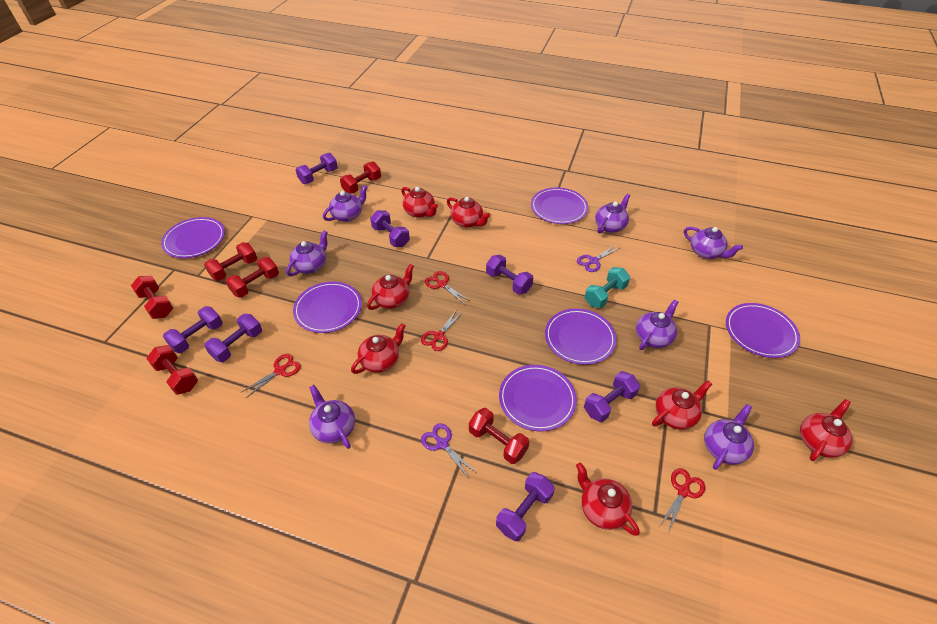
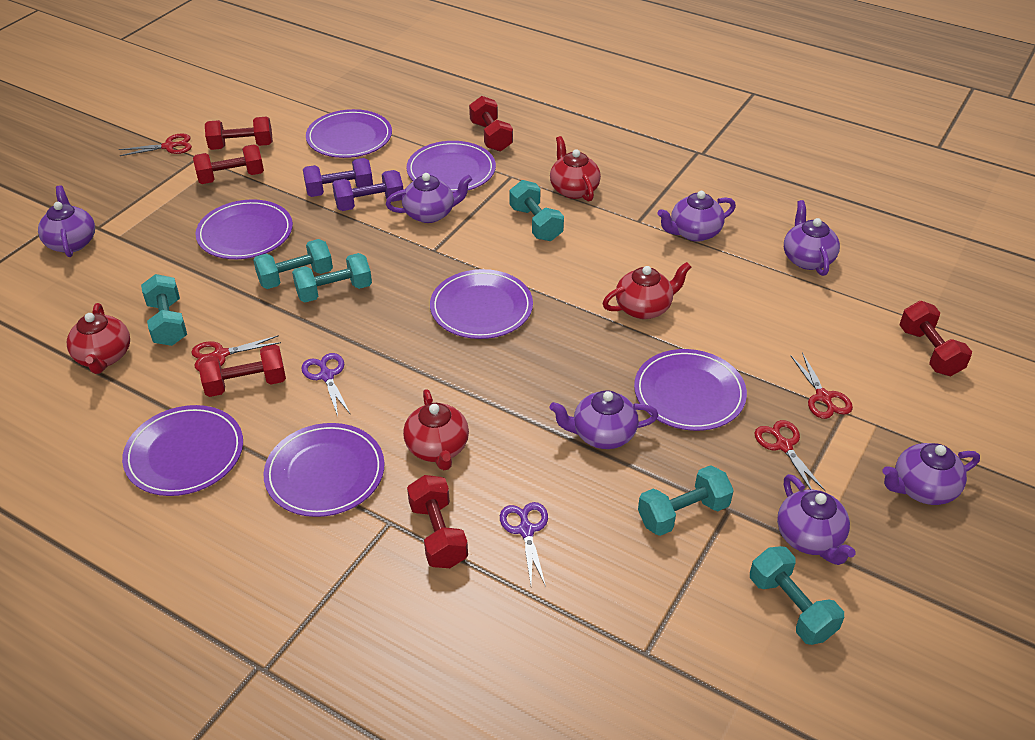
purple dumbbell: 7 -> 2
purple plate: 6 -> 7
red teapot: 7 -> 4
turquoise dumbbell: 1 -> 6

